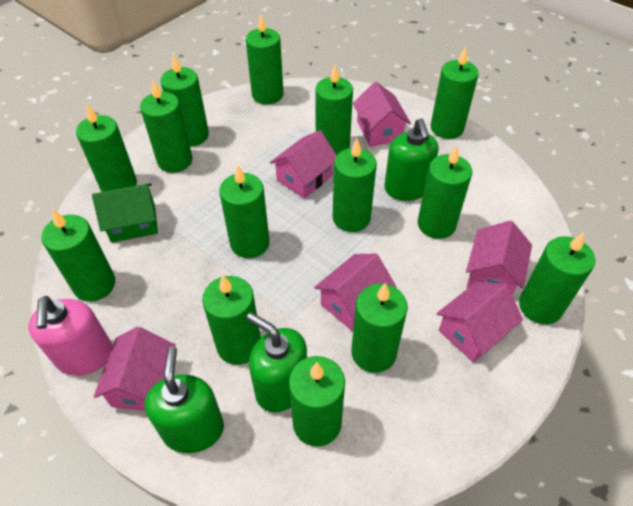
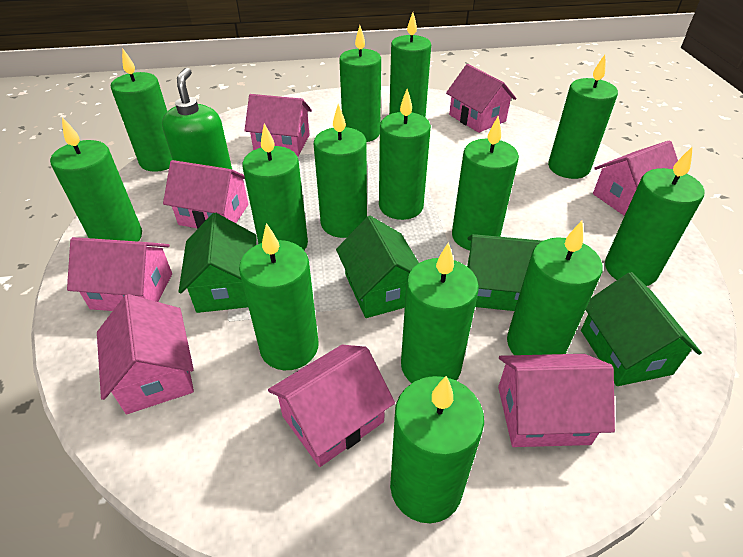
green house: 1 -> 4
green soap dispenser: 3 -> 1
pink house: 6 -> 8
pink soap dispenser: 1 -> 0

